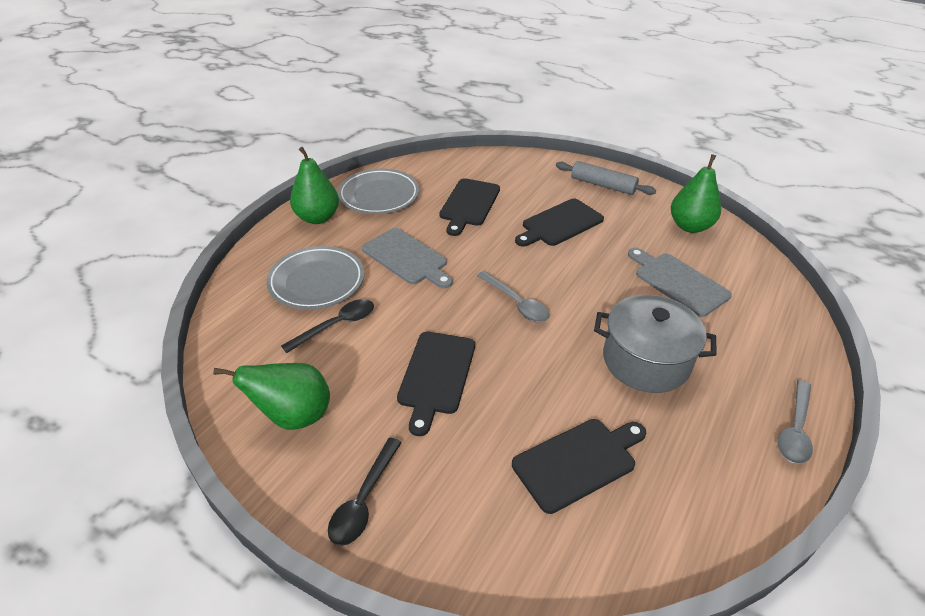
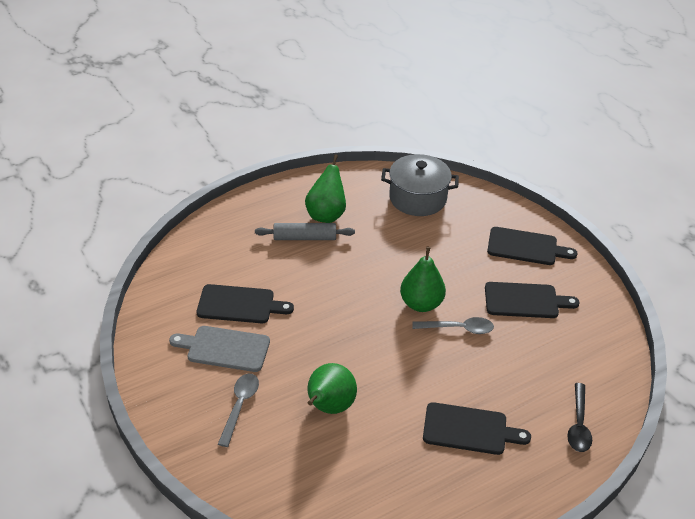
black spoon: 2 -> 1
grey cutting board: 2 -> 1
grey plate: 2 -> 0

